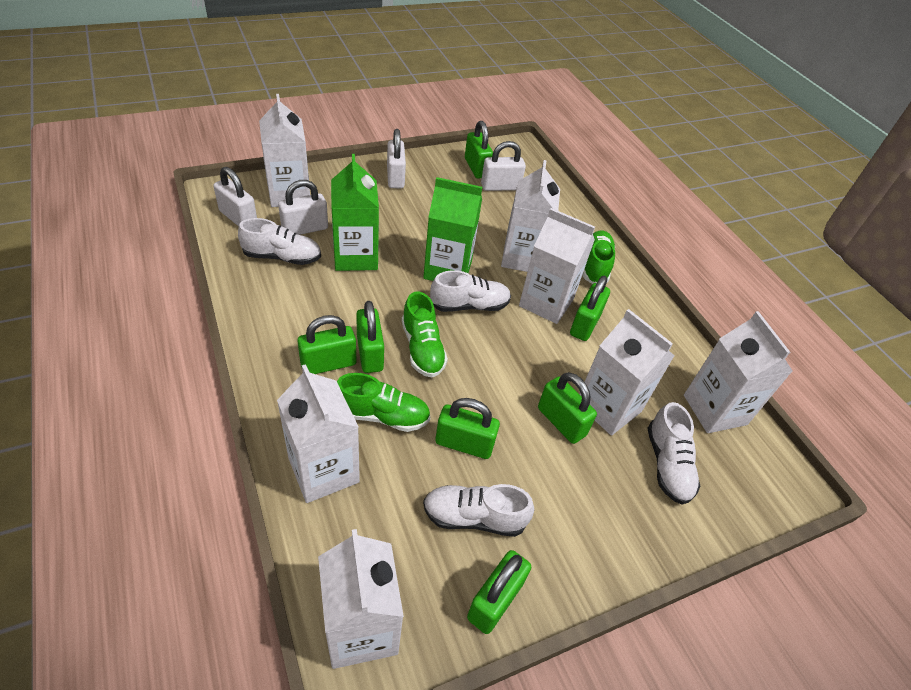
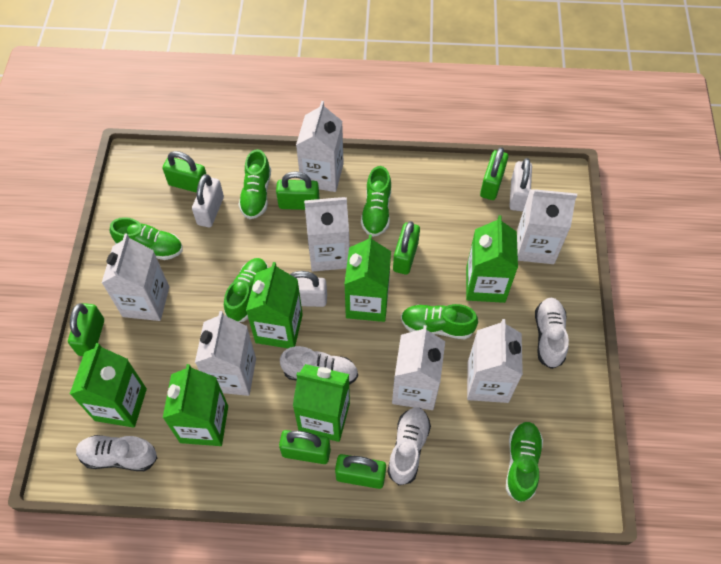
green carton: 2 -> 6
green shoe: 3 -> 6
white padlock: 4 -> 3

